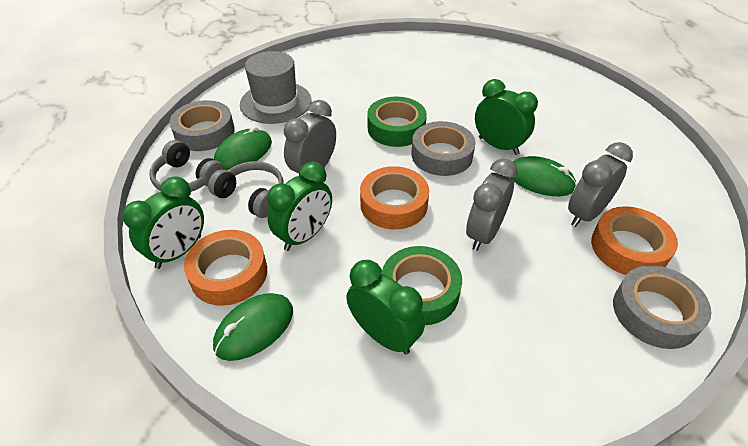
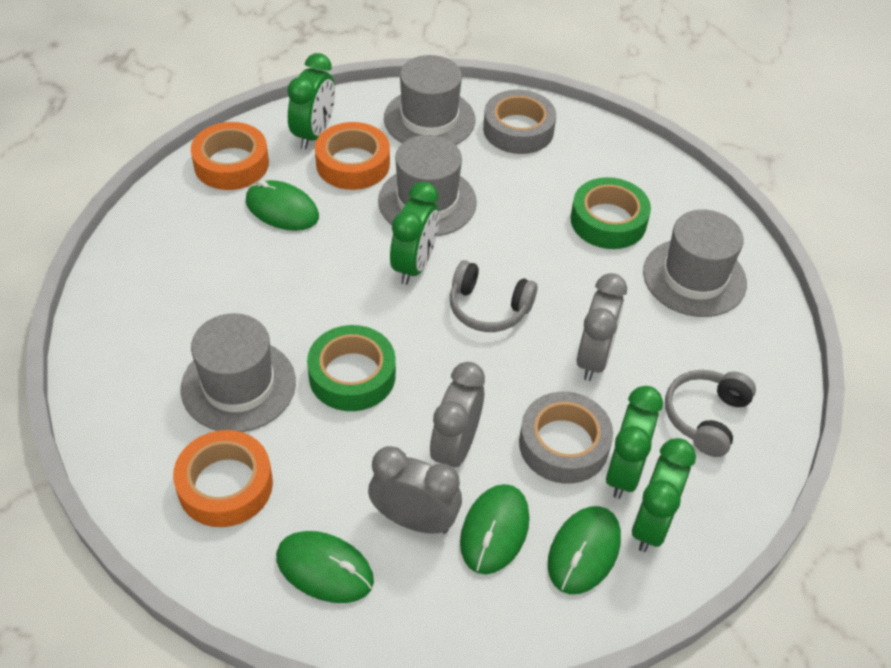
green mouse: 3 -> 4
grey hat: 1 -> 4
grey tape: 3 -> 2

